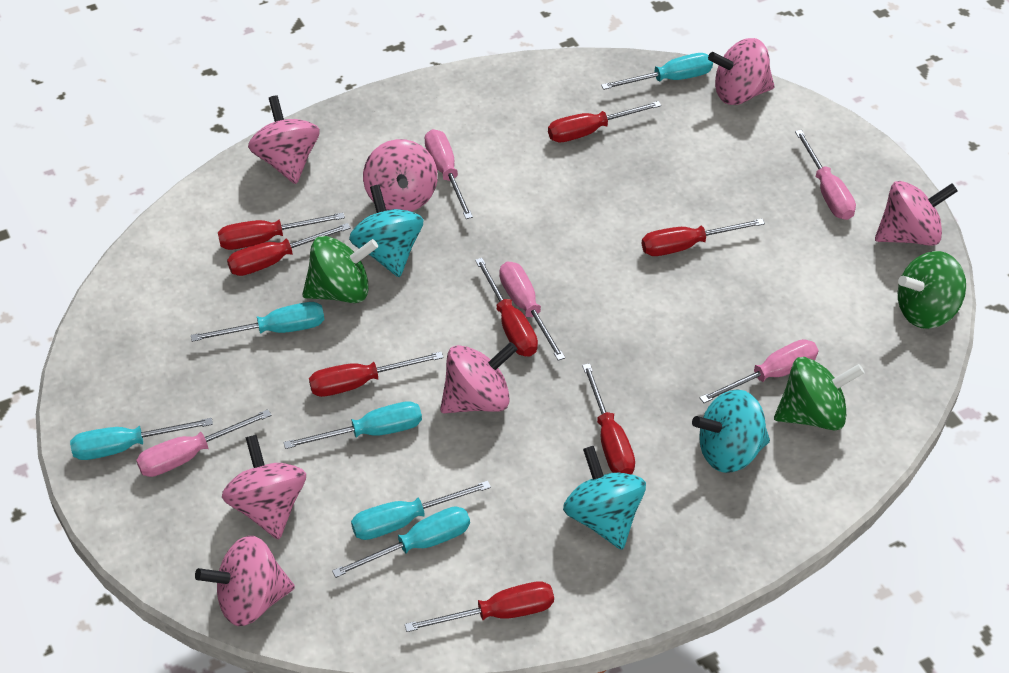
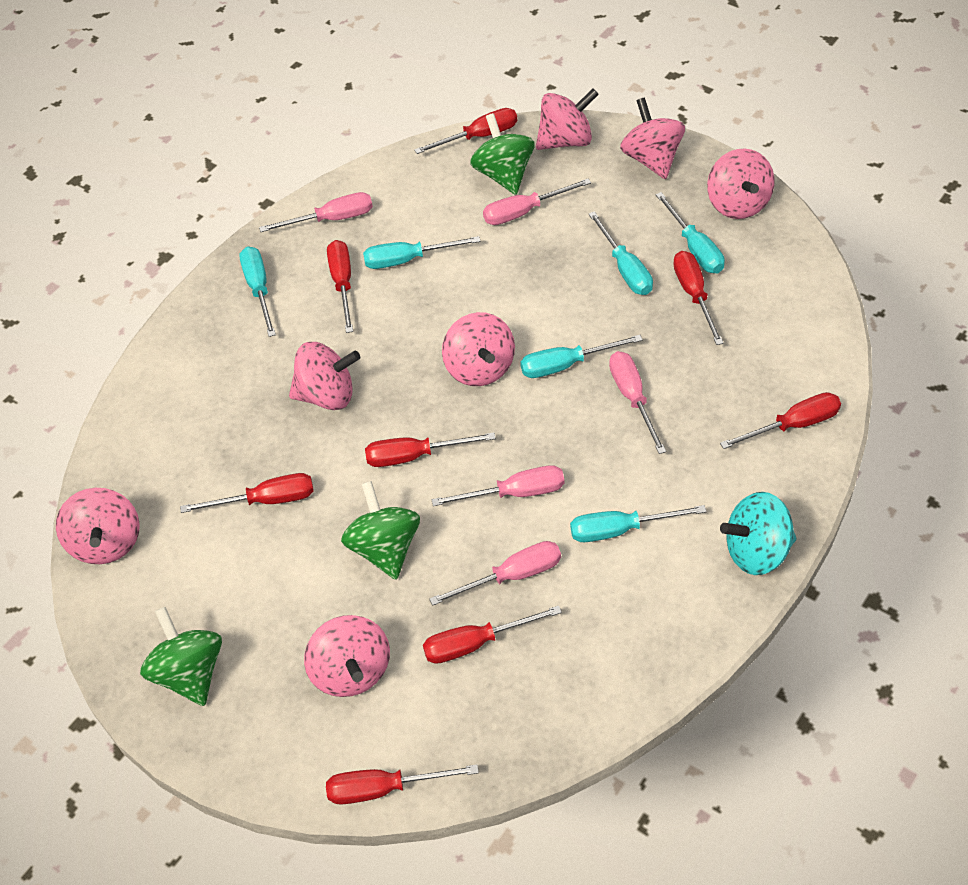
turquoise spinning top: 3 -> 1

